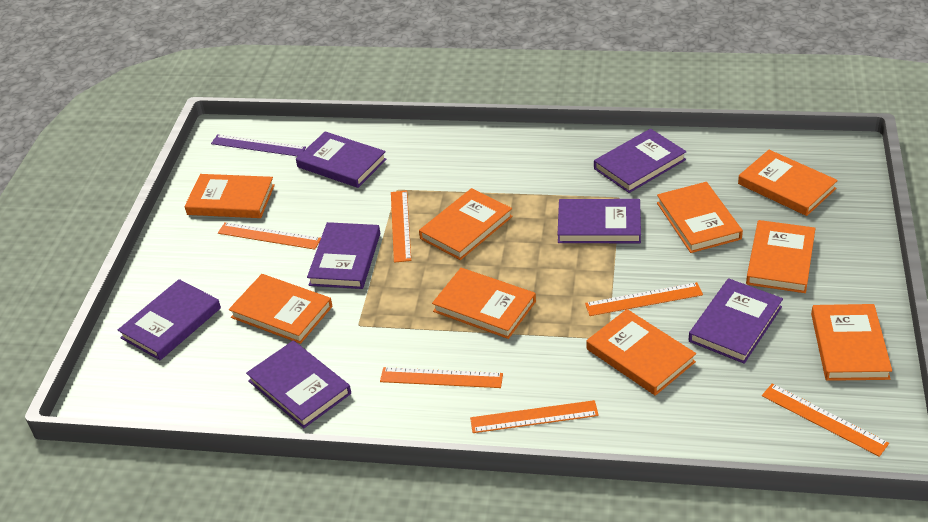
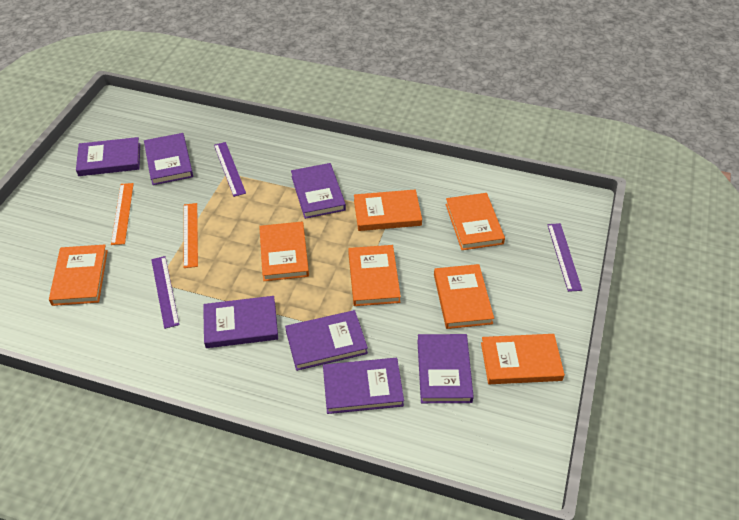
orange book: 9 -> 7
orange ruler: 6 -> 2
purple ruler: 1 -> 3

